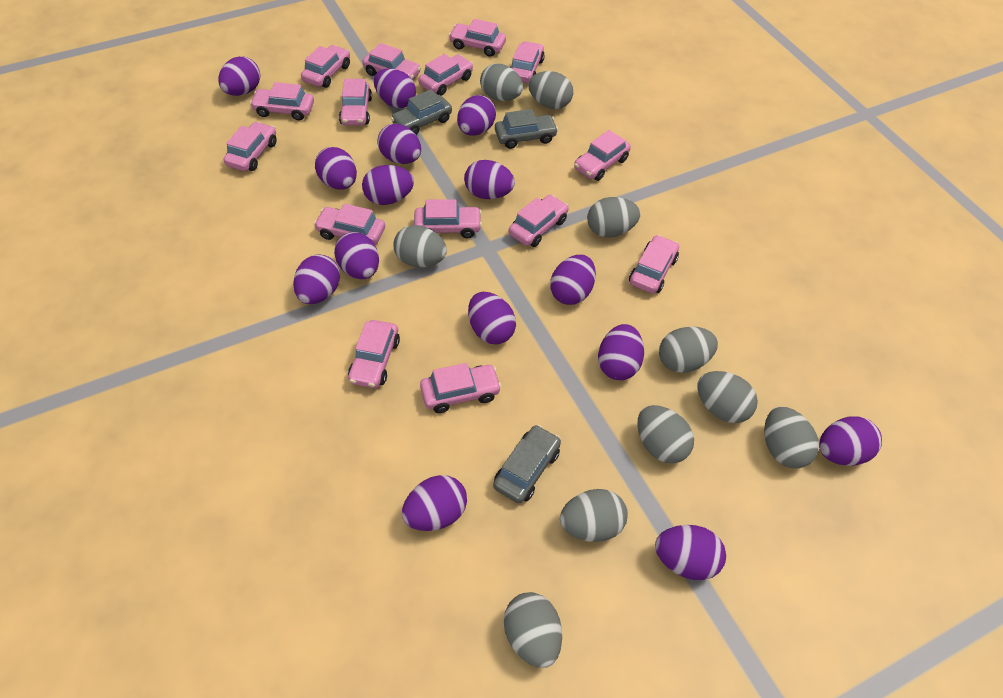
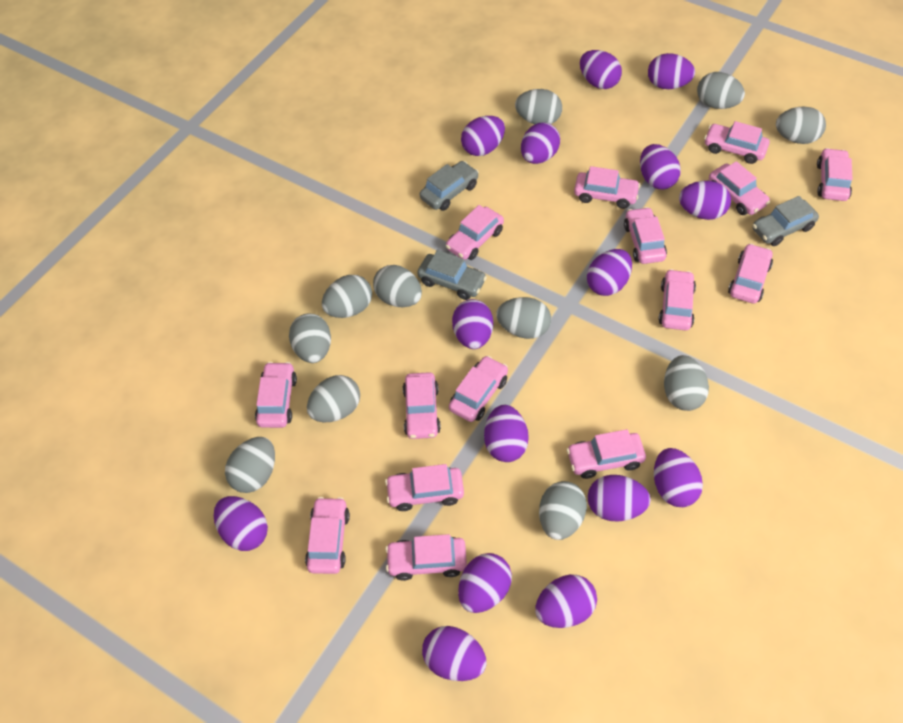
grey egg: 10 -> 11

